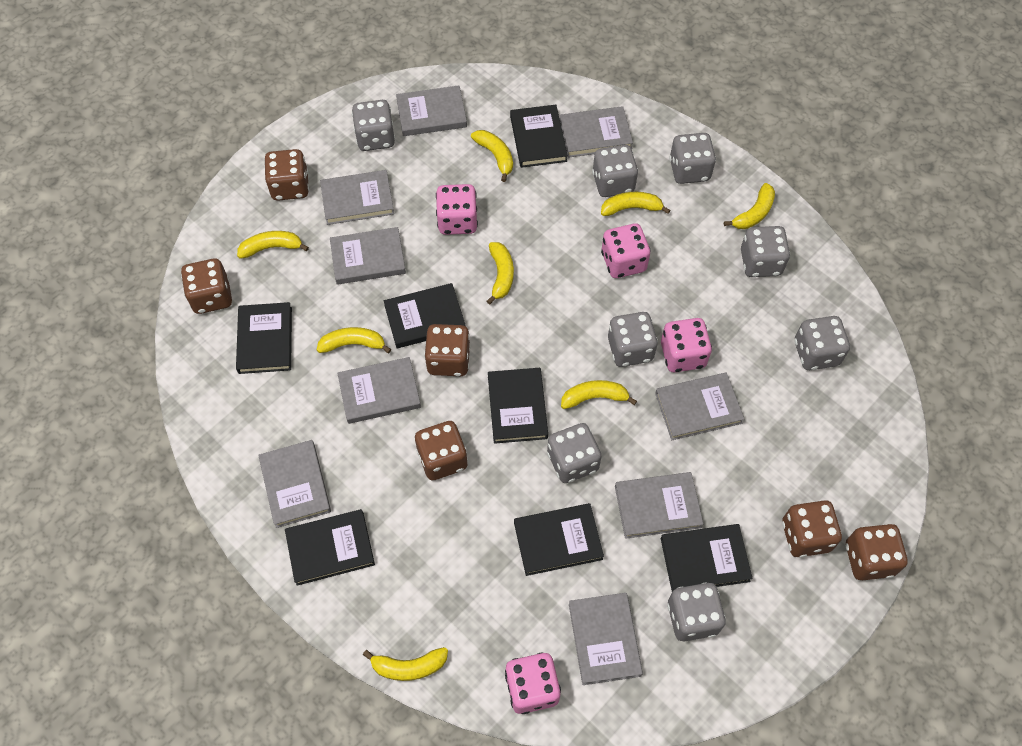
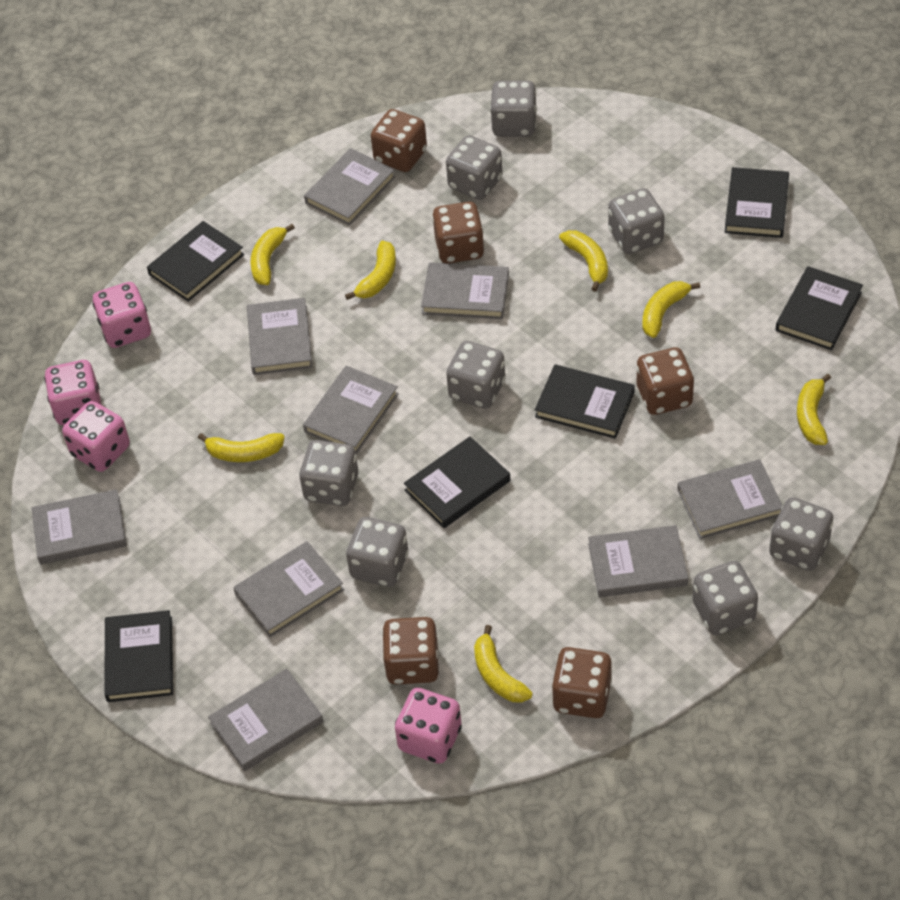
black book: 7 -> 6
brown dice: 6 -> 5
yellow banana: 8 -> 7

